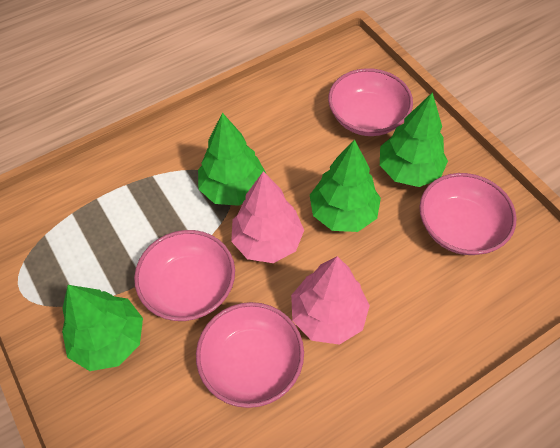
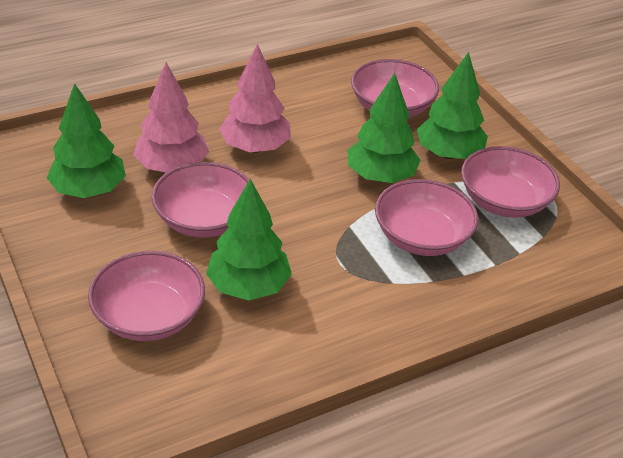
pink bowl: 4 -> 5

